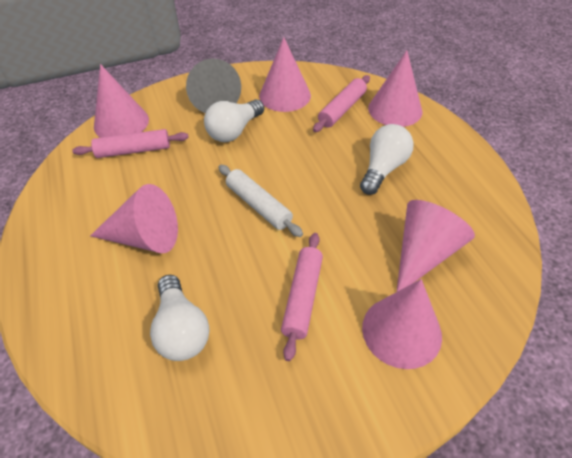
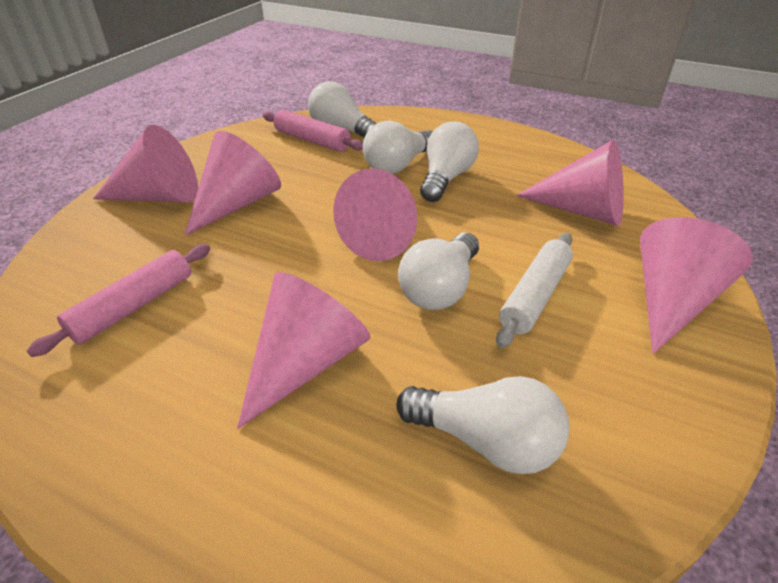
grey cone: 1 -> 0
pink rolling pin: 3 -> 2
white light bulb: 3 -> 5

